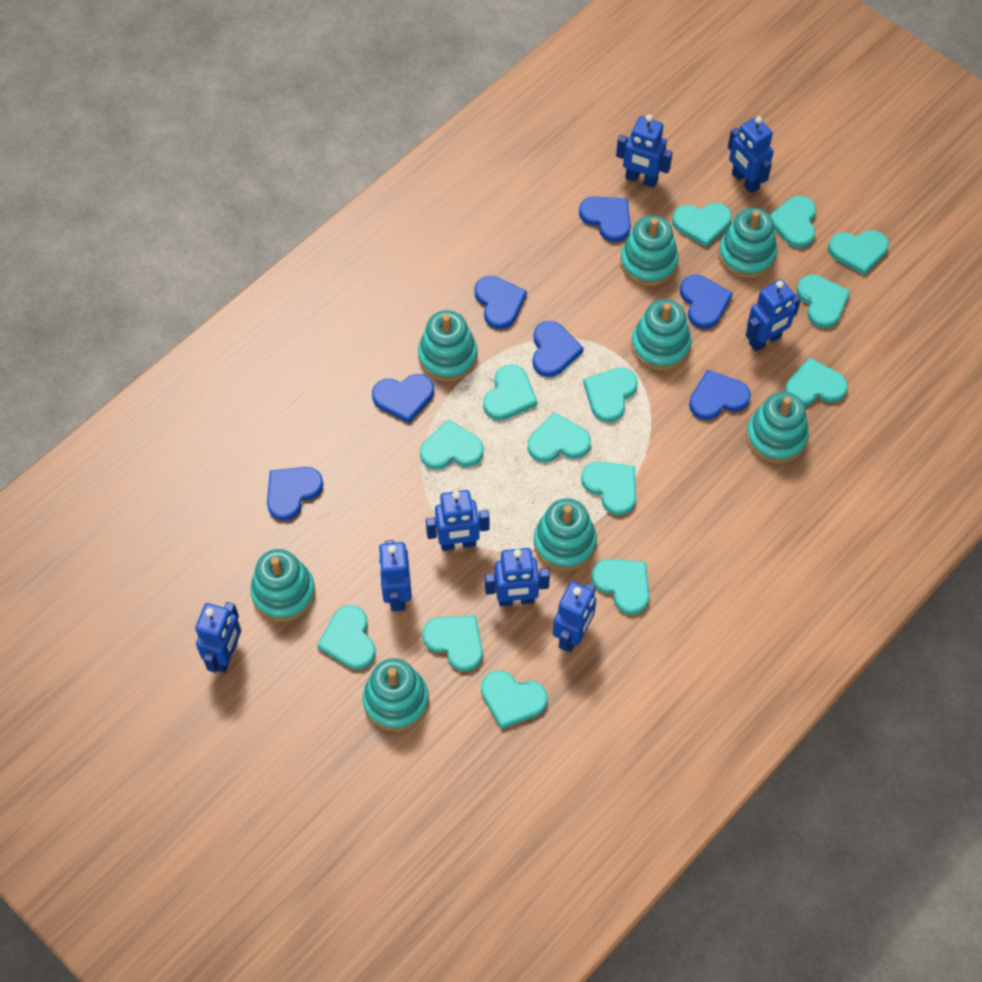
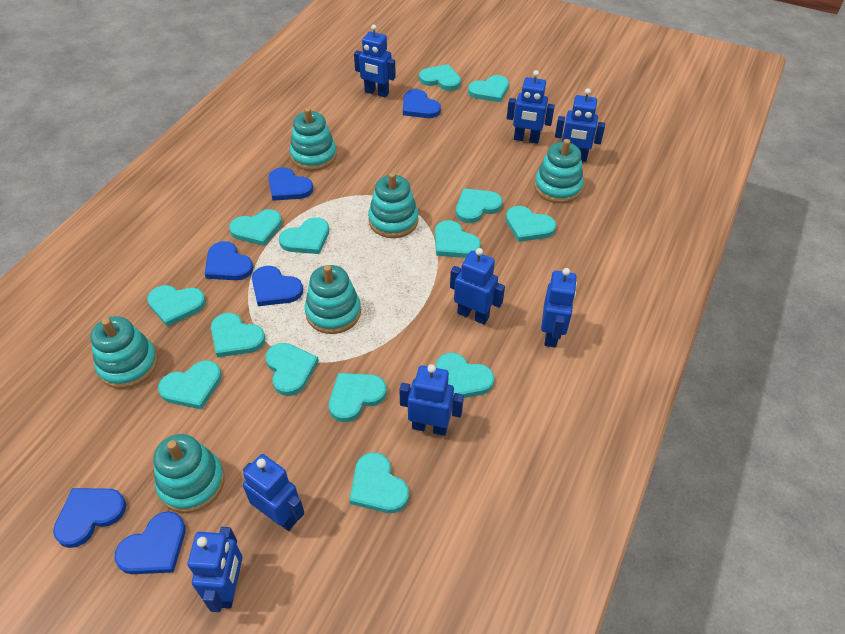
blue heart: 7 -> 6
turquoise stacking toy: 8 -> 6

